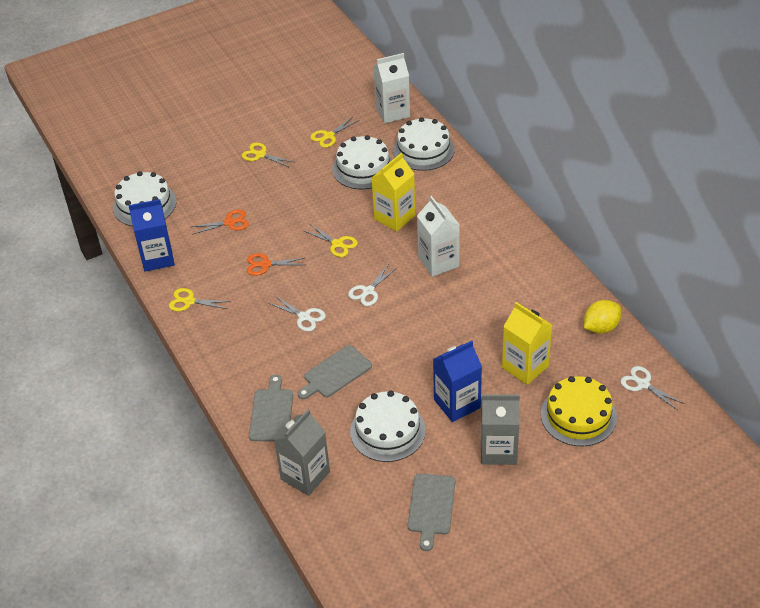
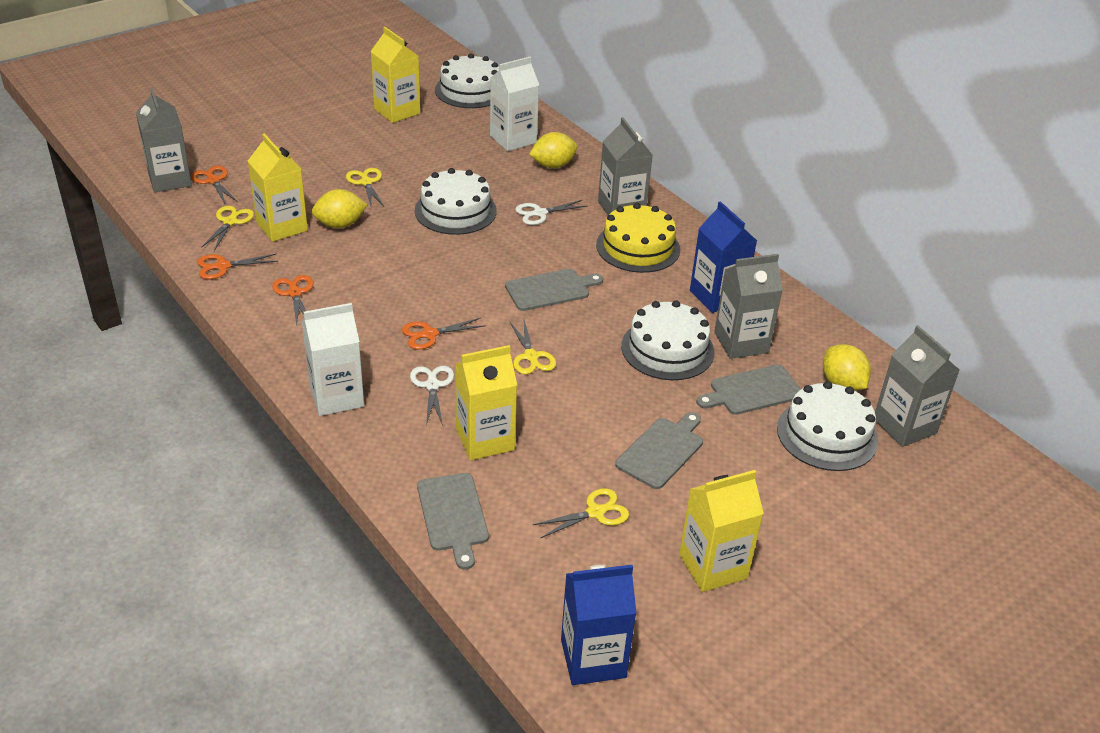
grey carton: 2 -> 4
grey cutting board: 3 -> 4
orange scissors: 2 -> 4
white scissors: 3 -> 2
yellow carton: 2 -> 4
yellow lemon: 1 -> 3

